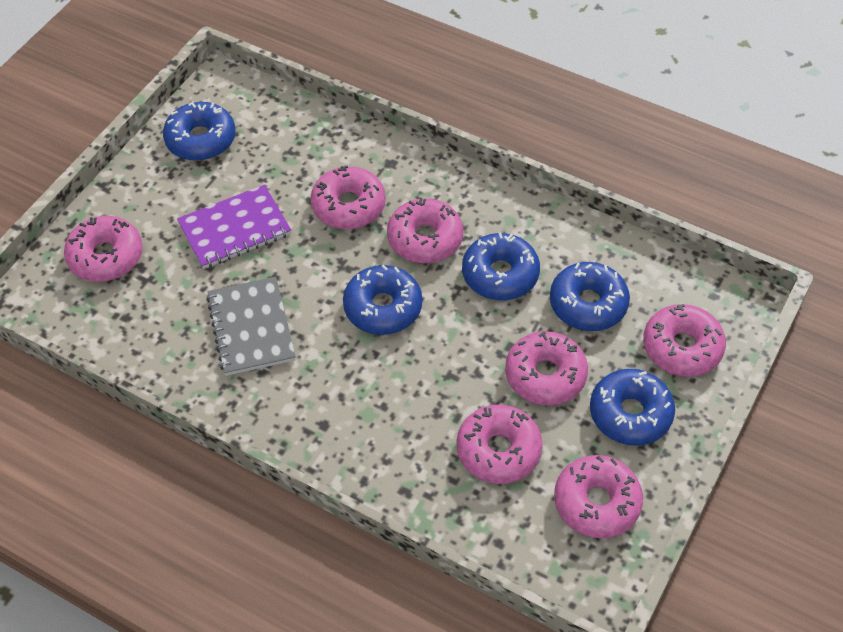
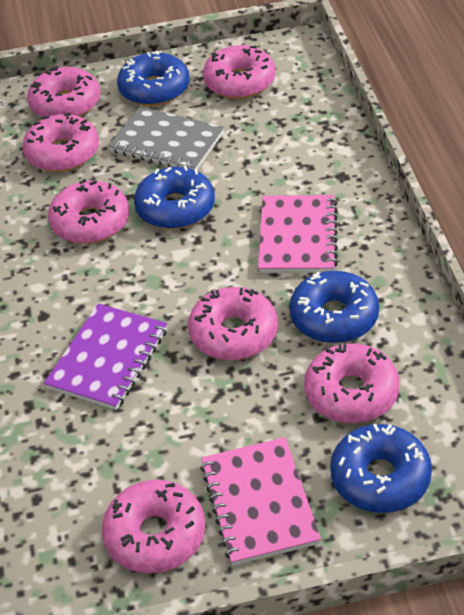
blue donut: 5 -> 4
pink notebook: 0 -> 2

